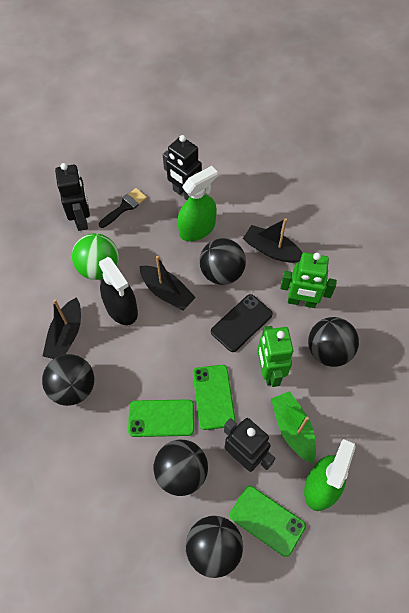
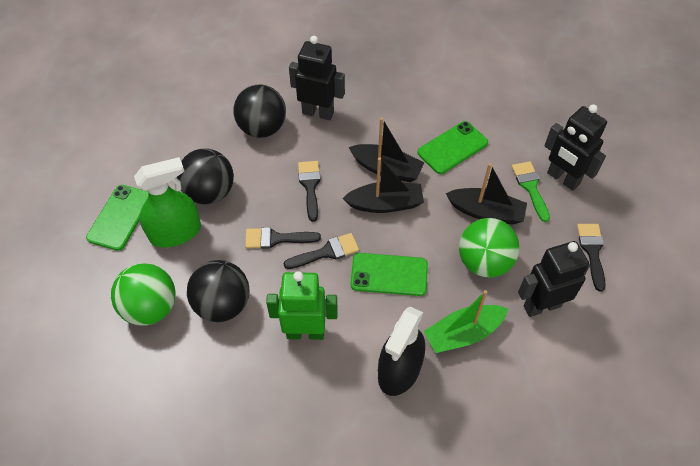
black ball: 5 -> 3
black brush: 1 -> 4
black phone: 1 -> 0
green ball: 1 -> 2
green brush: 0 -> 1
green robot: 2 -> 1
green spray bottle: 2 -> 1

